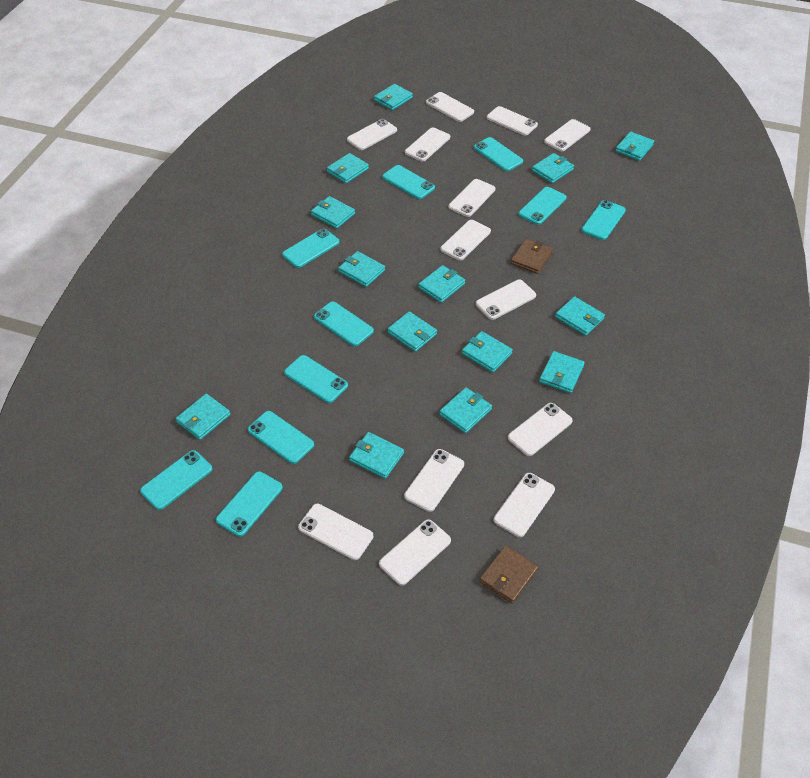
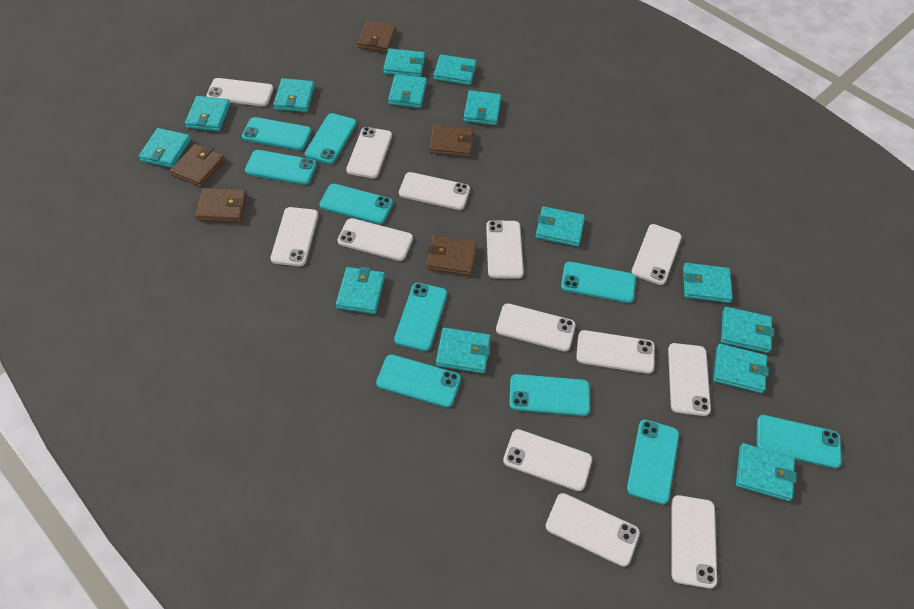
brown wallet: 2 -> 5

